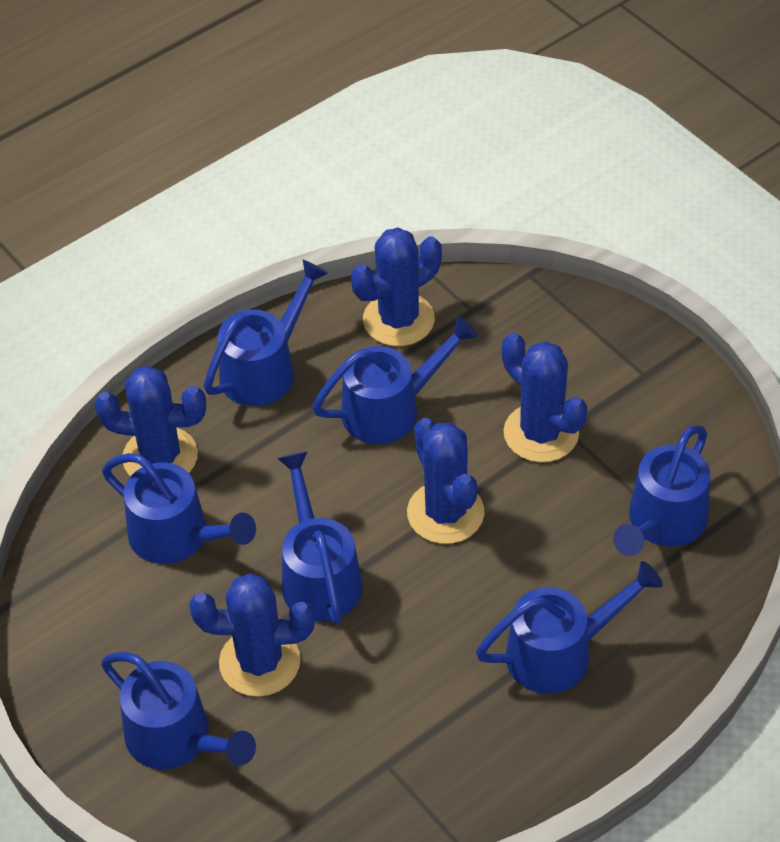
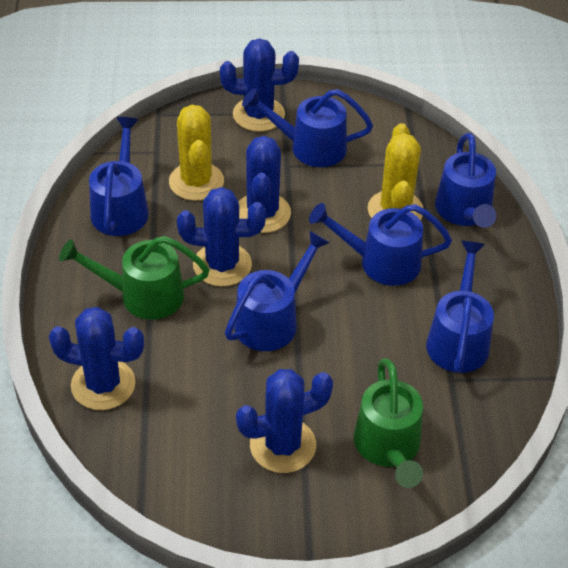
blue watering can: 7 -> 6
green watering can: 0 -> 2
yellow cactus: 0 -> 2

